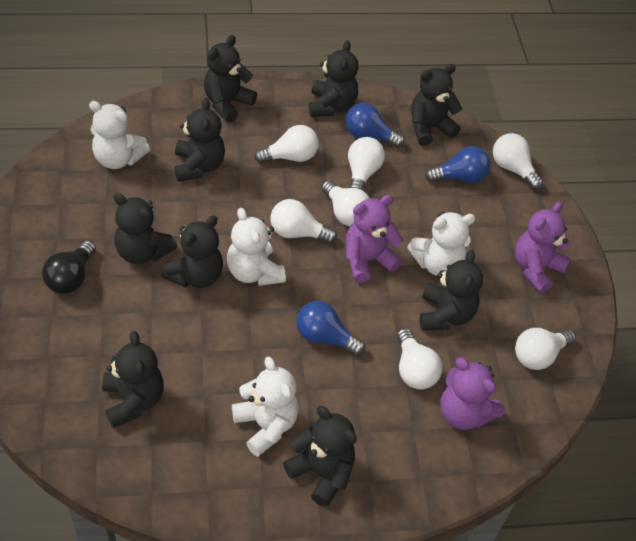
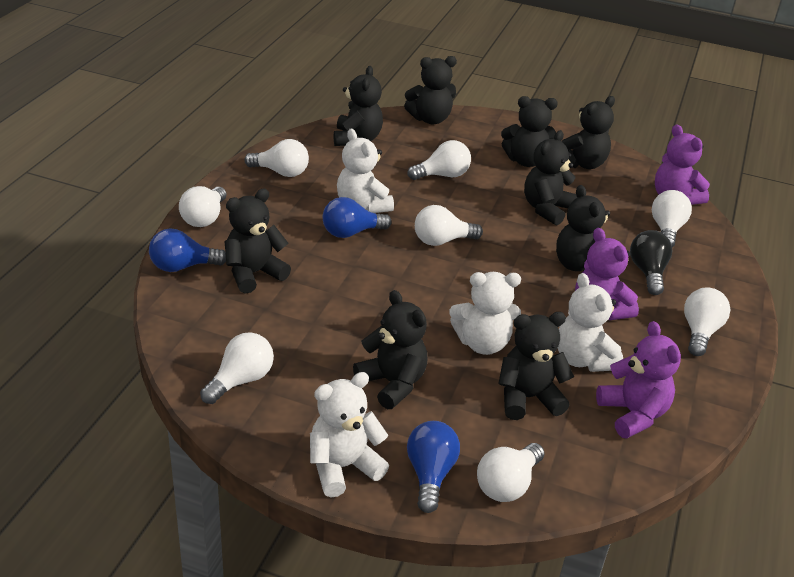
white light bulb: 7 -> 8

